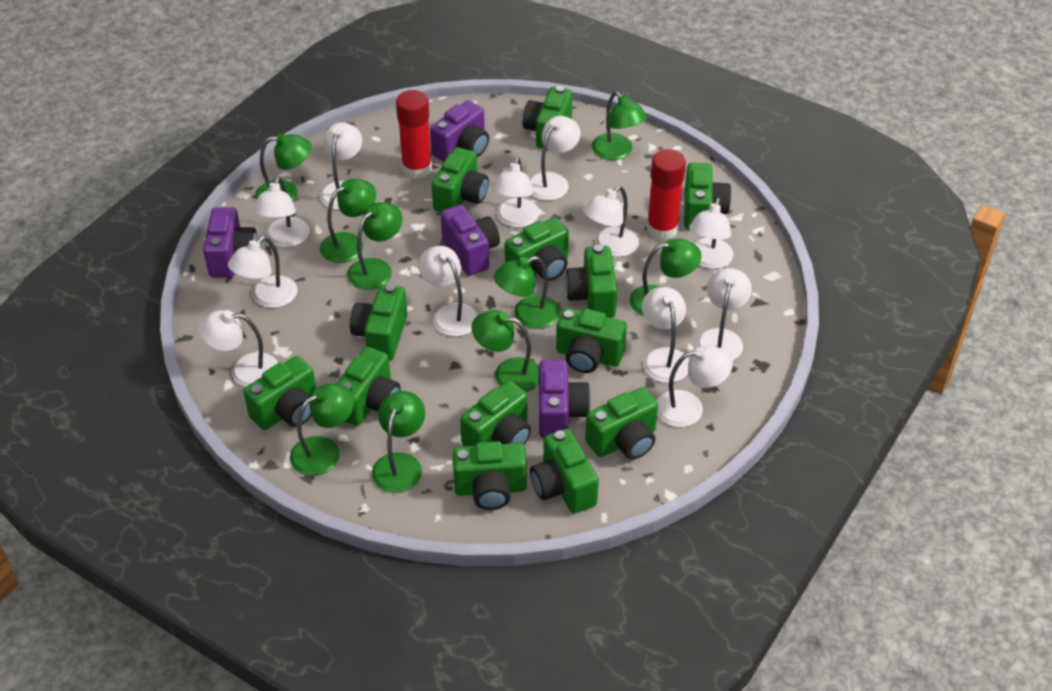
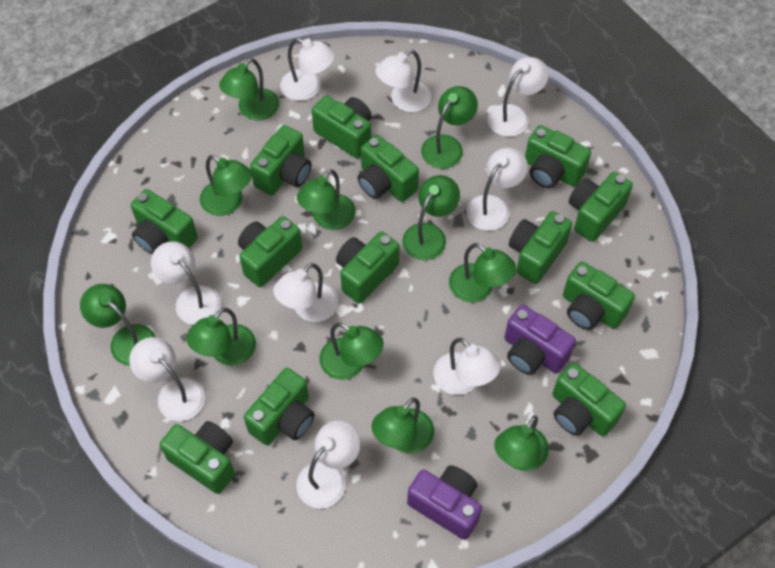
green lamp: 9 -> 11
purple camera: 4 -> 2
red glue stick: 2 -> 0
white lamp: 12 -> 9

